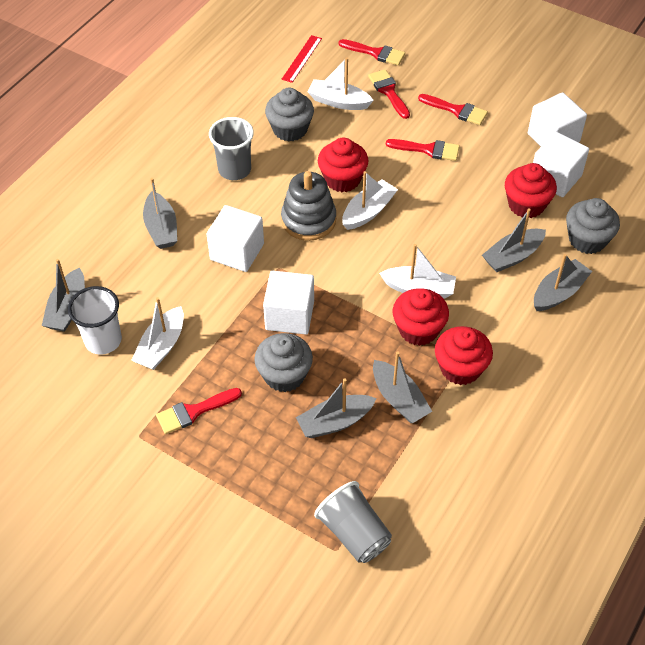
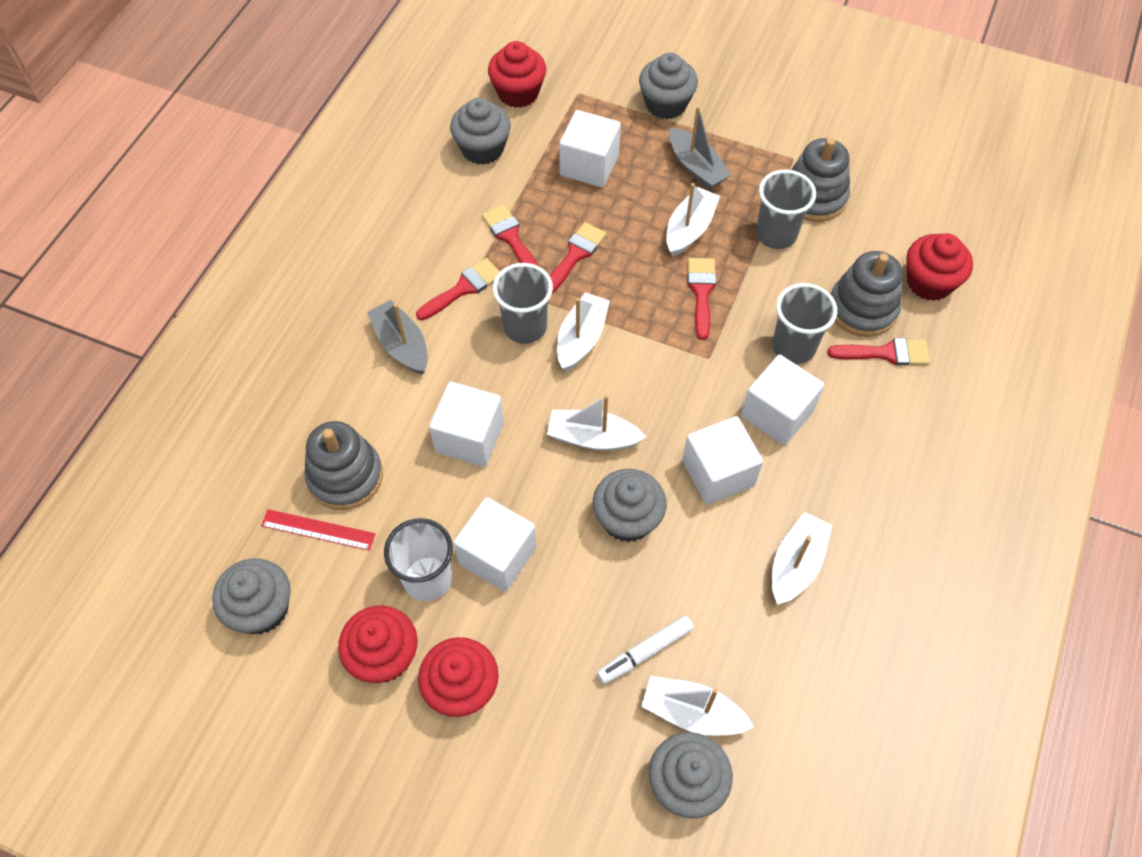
grey boat: 6 -> 2
grey cup: 2 -> 3
grey cupcake: 3 -> 5
grey stacking toy: 1 -> 3
white boat: 4 -> 5
white cube: 4 -> 5
white marker: 0 -> 1

